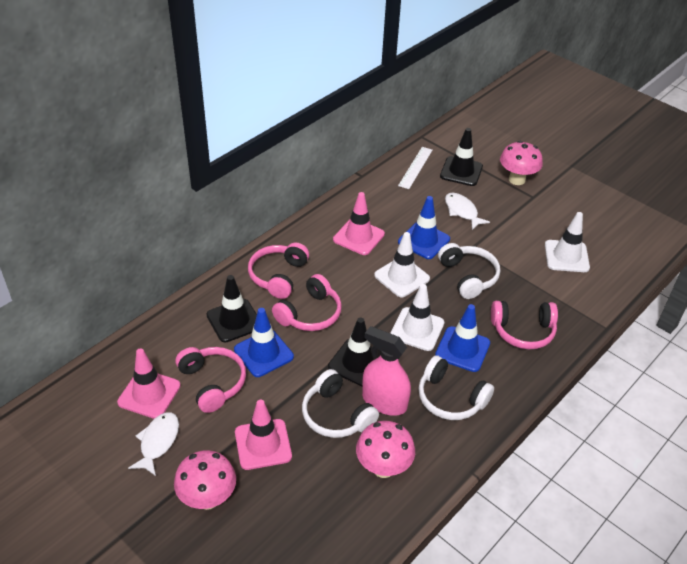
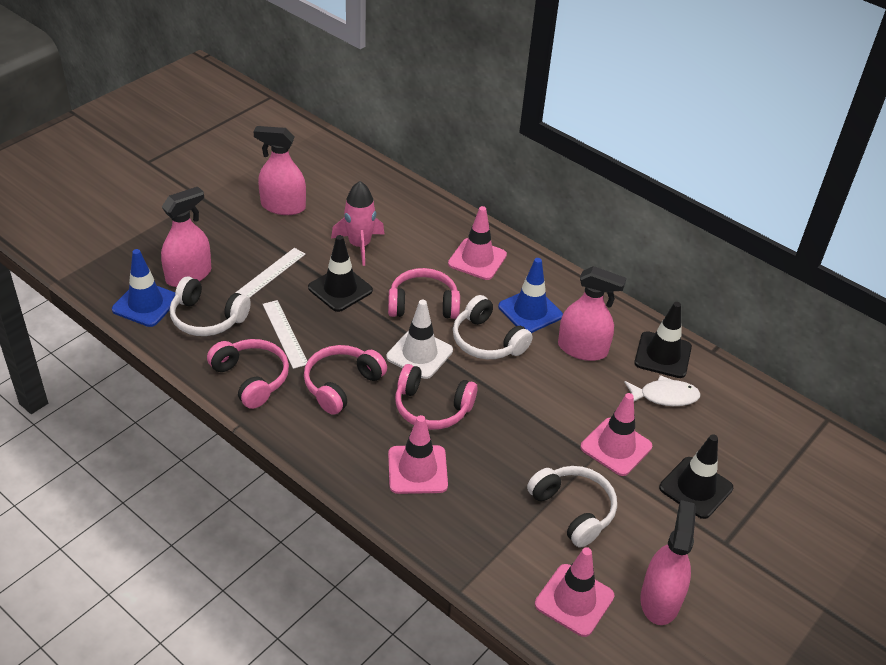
blue traffic cone: 3 -> 2
pink mushroom: 3 -> 0
pink rocket: 0 -> 1
pink spray bottle: 1 -> 4
pink traffic cone: 3 -> 4
white fish: 2 -> 1
white ruler: 1 -> 2
white traffic cone: 3 -> 1

